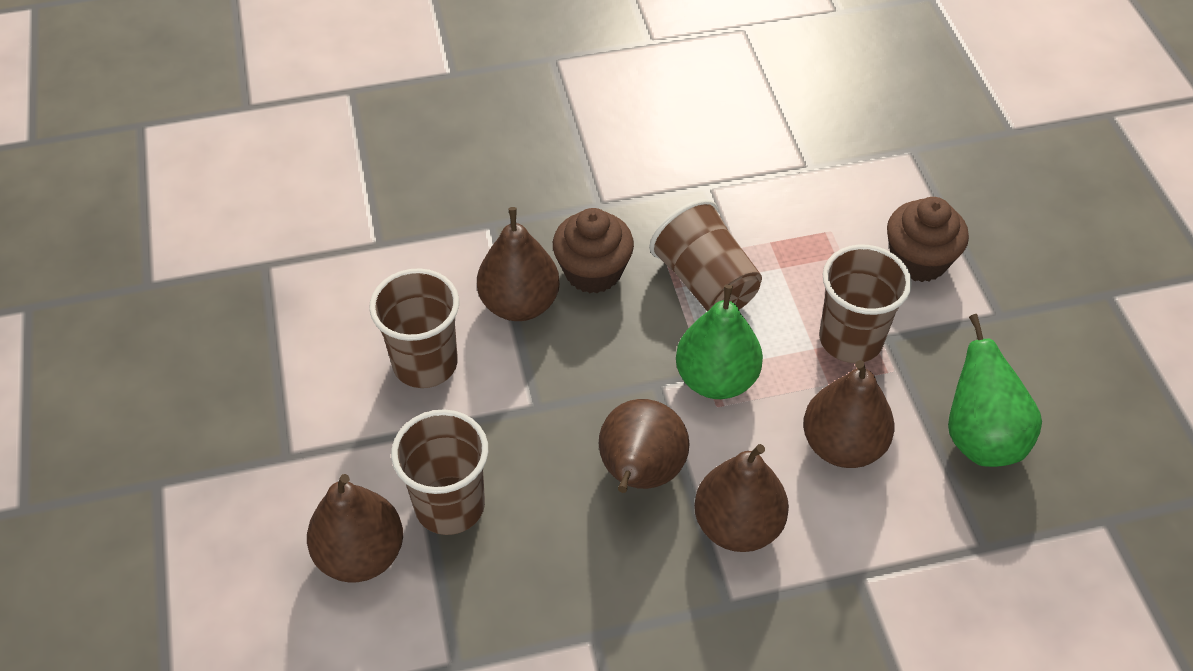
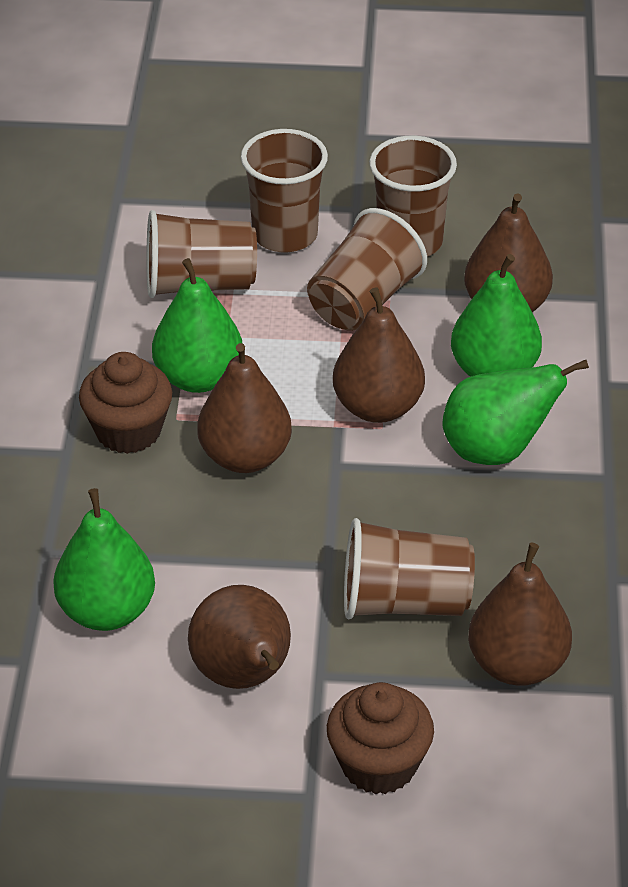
brown cup: 4 -> 5
green pear: 2 -> 4

